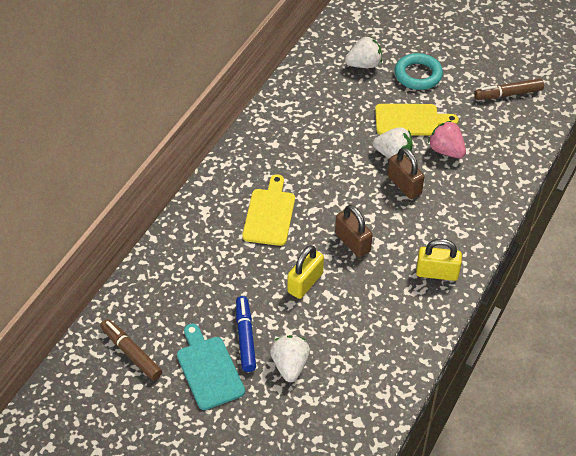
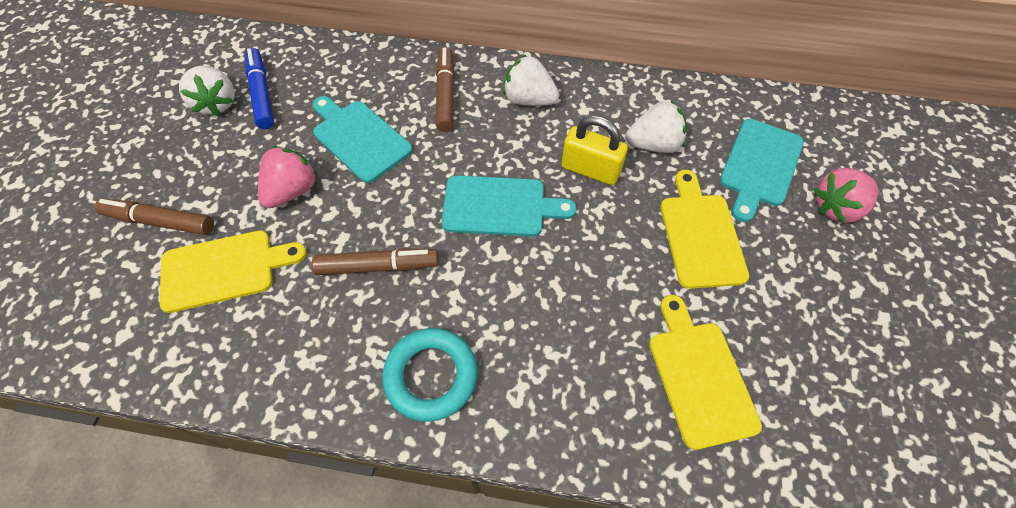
brown marker: 2 -> 3
brown padlock: 2 -> 0
pink strawberry: 1 -> 2
turquoise cutting board: 1 -> 3
yellow cutting board: 2 -> 3
yellow padlock: 2 -> 1

